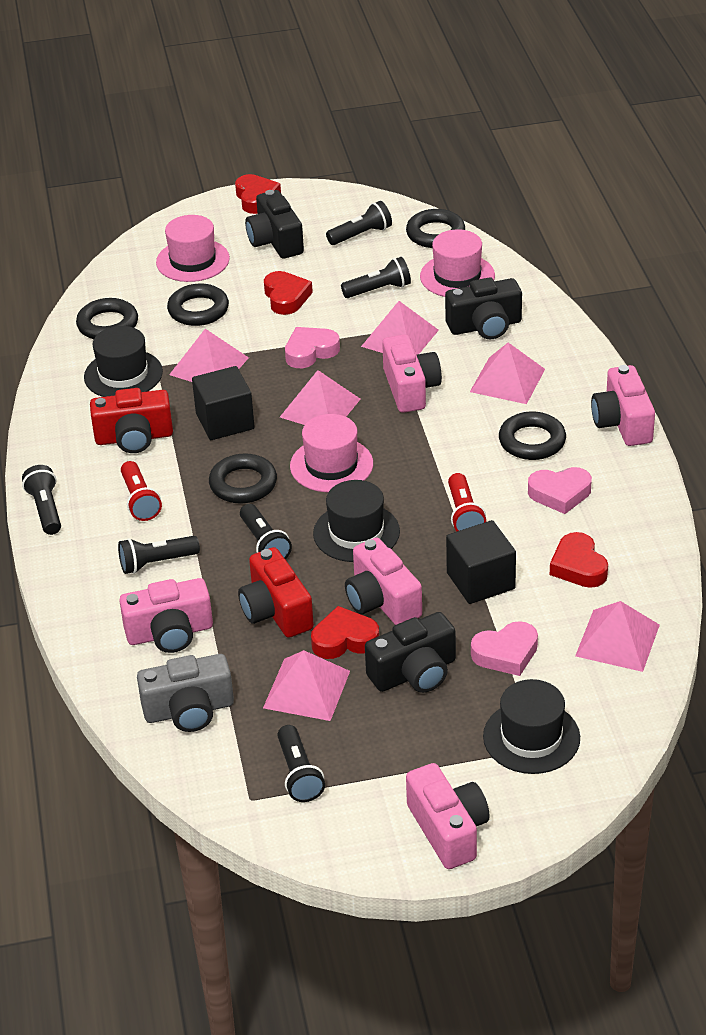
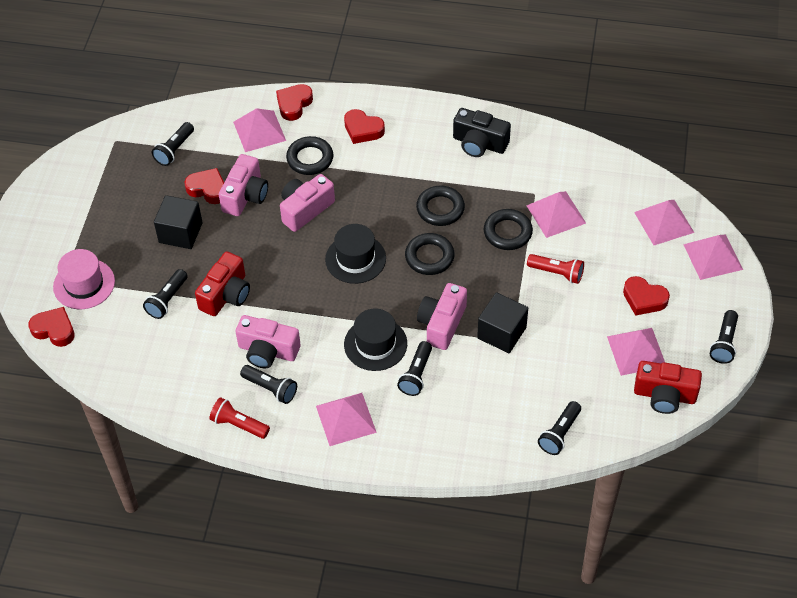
black camera: 3 -> 1
black hat: 3 -> 2
black ring: 5 -> 4
grey camera: 1 -> 0
pink camera: 5 -> 4
pink hat: 3 -> 1
pink heart: 3 -> 0
red heart: 4 -> 5

